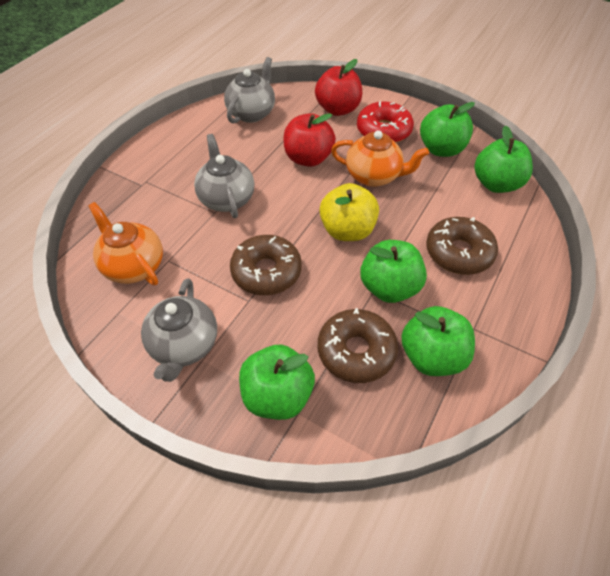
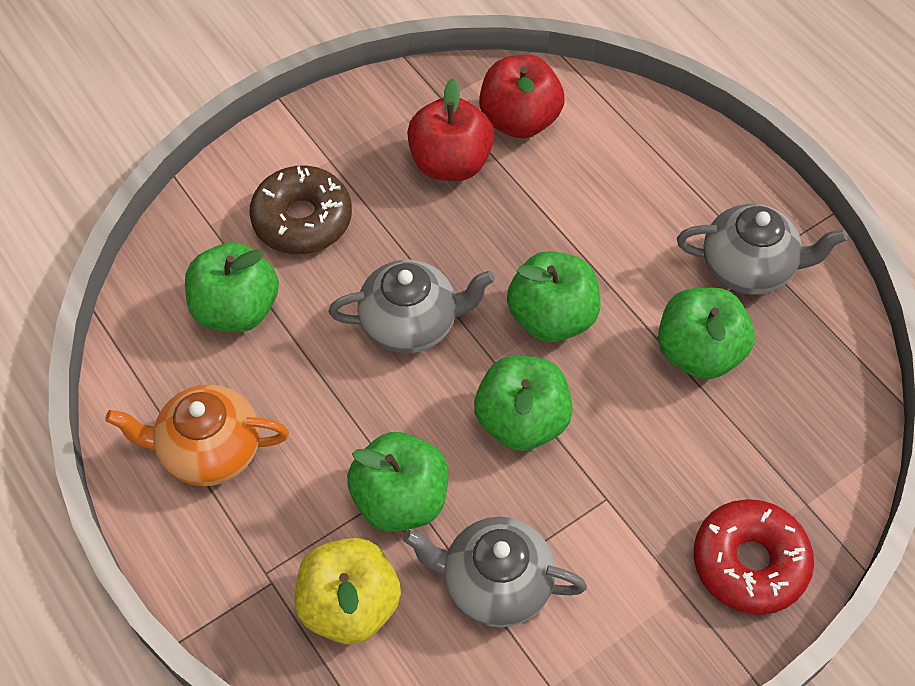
brown donut: 3 -> 1
orange teapot: 2 -> 1

